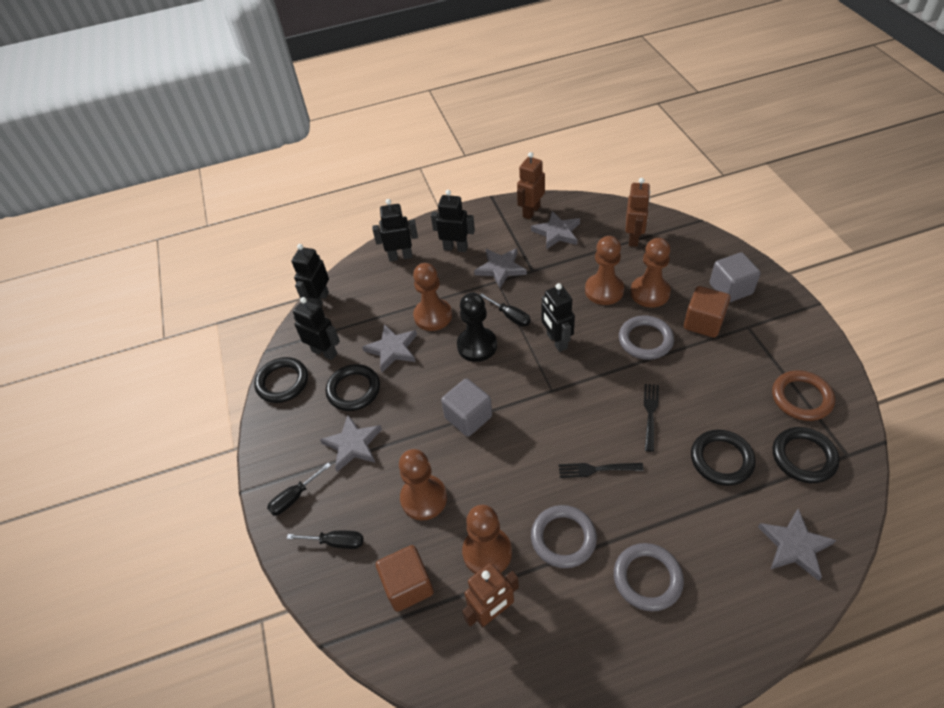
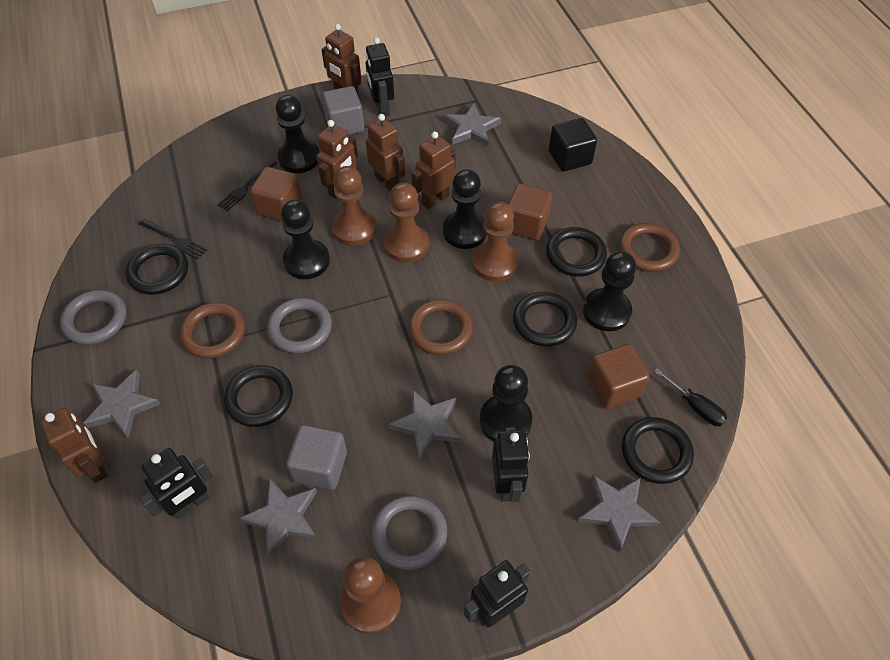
black cube: 0 -> 1
black pawn: 1 -> 5
black ring: 4 -> 5
black robot: 5 -> 4
black screwdriver: 3 -> 1
brown cube: 2 -> 3
brown pawn: 5 -> 4
brown ring: 1 -> 3
brown robot: 3 -> 5

